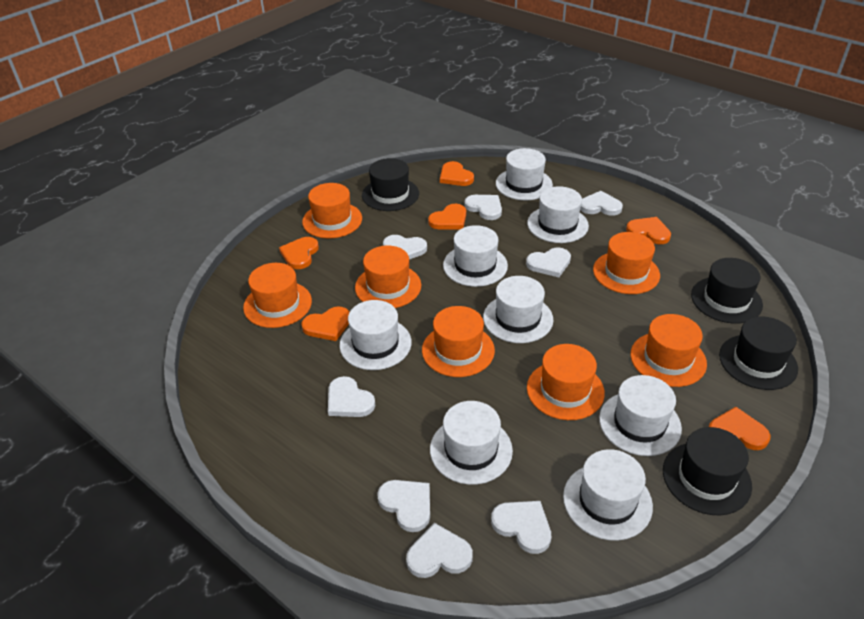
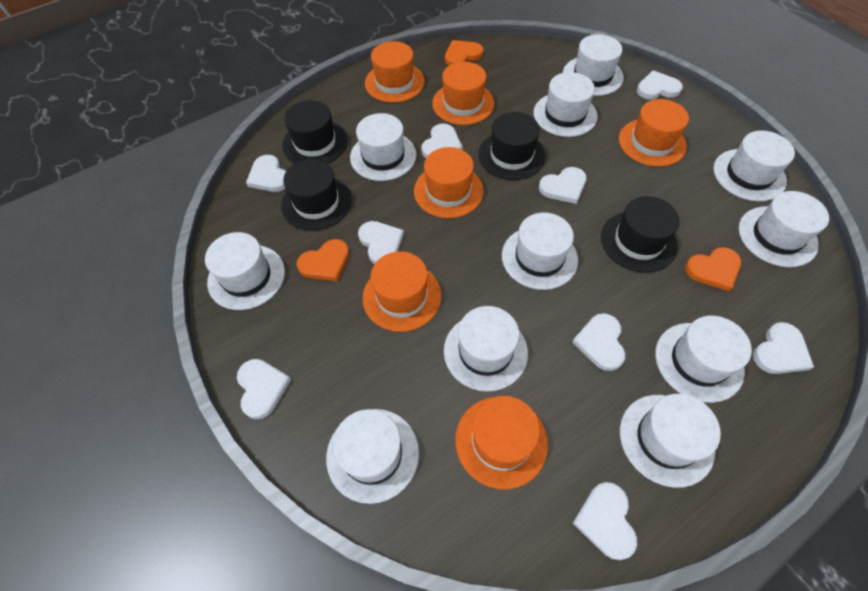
orange hat: 7 -> 6
orange heart: 6 -> 3
white hat: 8 -> 11
white heart: 8 -> 9

